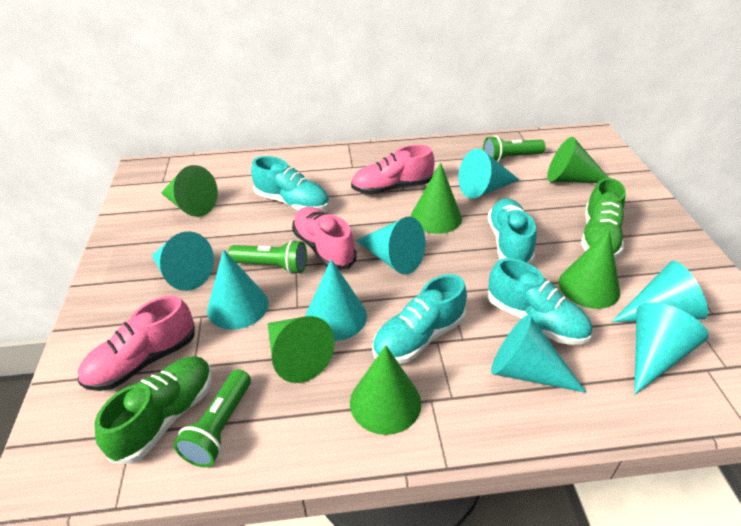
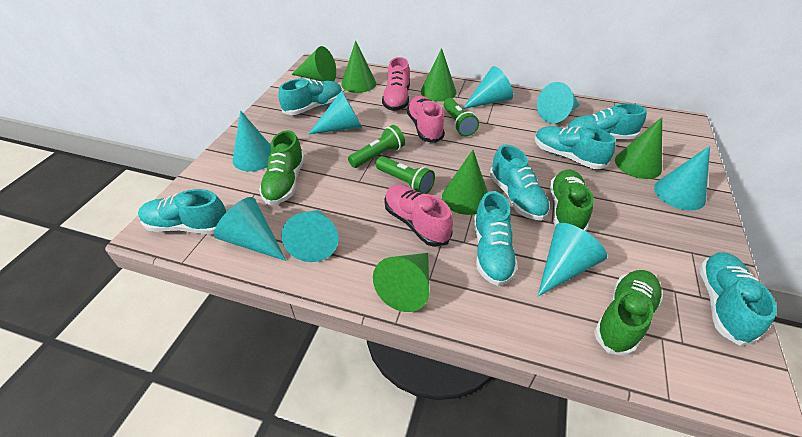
green shoe: 2 -> 3
turquoise shoe: 4 -> 7

